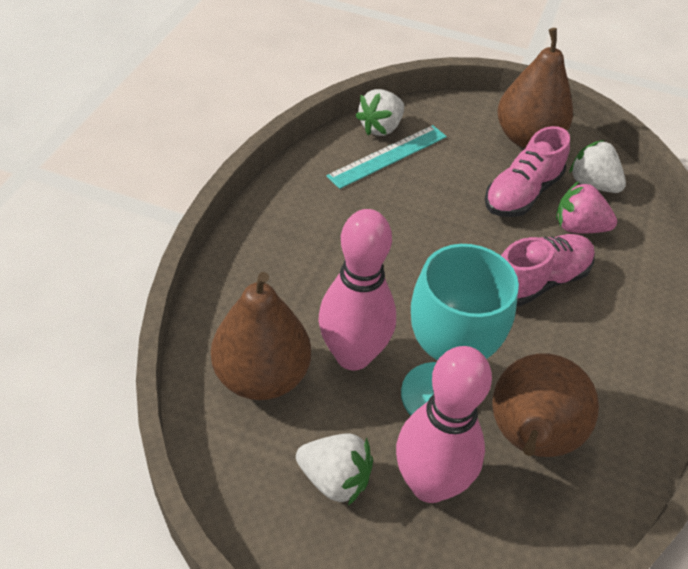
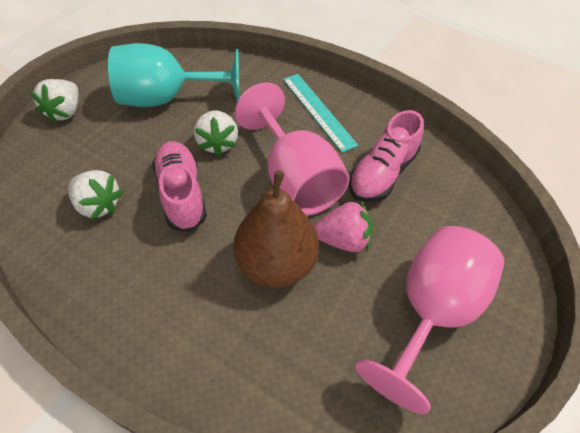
brown pear: 3 -> 1
pink bowling pin: 2 -> 0
pink goblet: 0 -> 2

